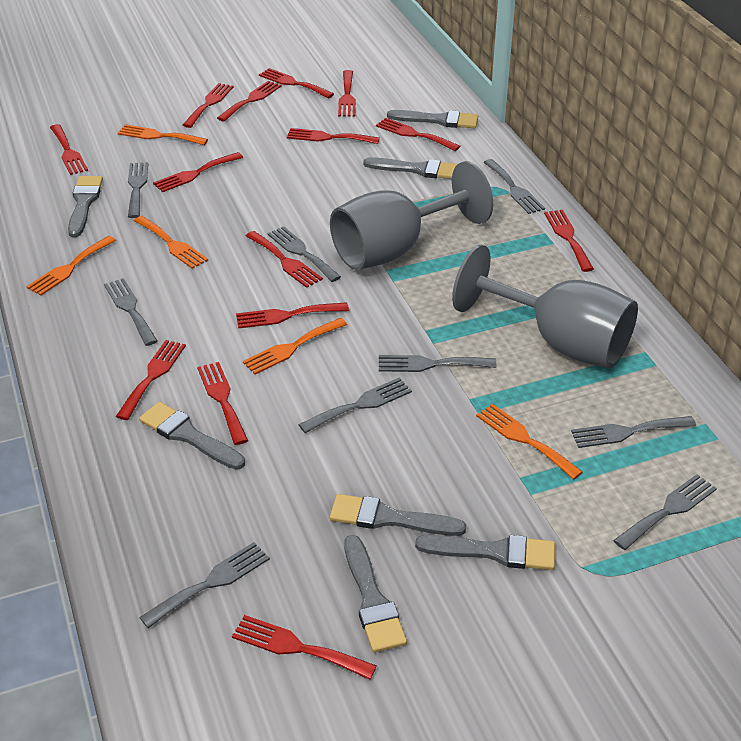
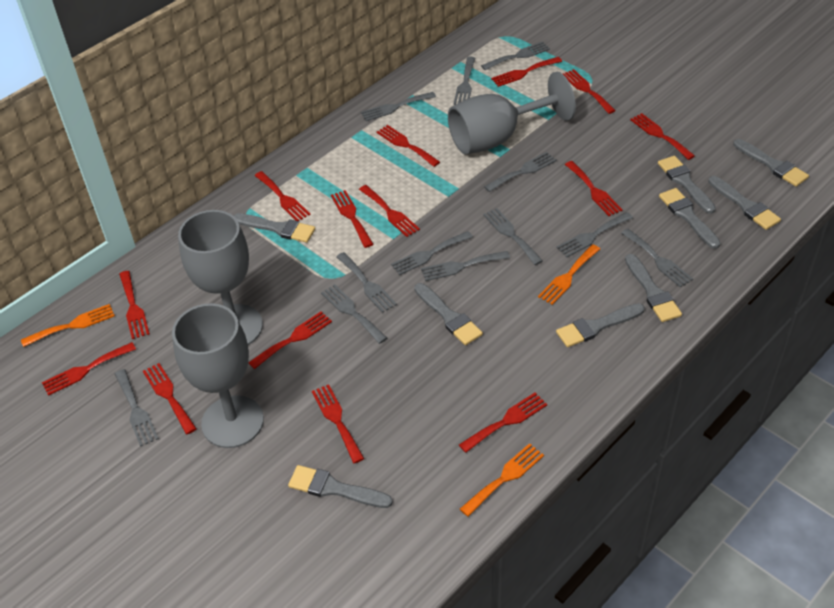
grey brush: 7 -> 9
grey fork: 9 -> 12
grey goblet: 2 -> 3
orange fork: 5 -> 3

